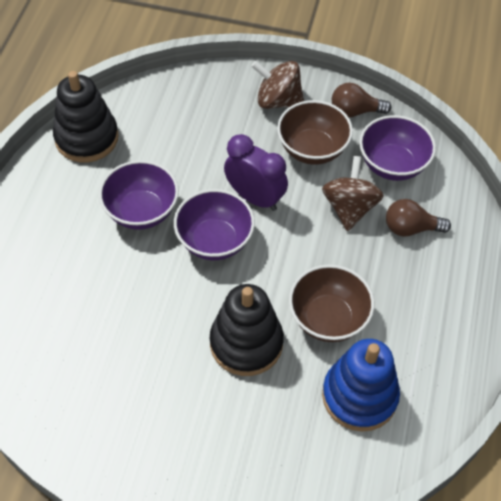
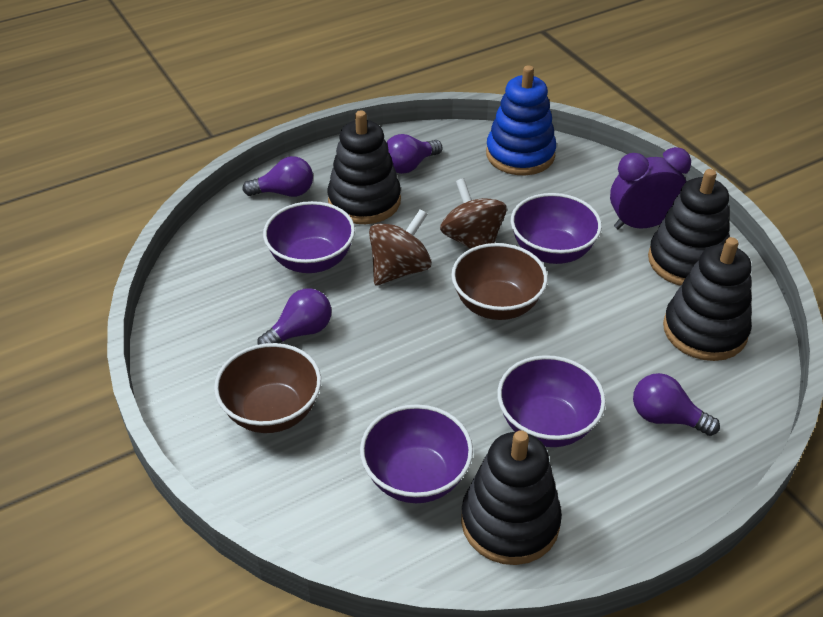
black stacking toy: 2 -> 4
brown light bulb: 2 -> 0
purple bowl: 3 -> 4
purple light bulb: 0 -> 4

